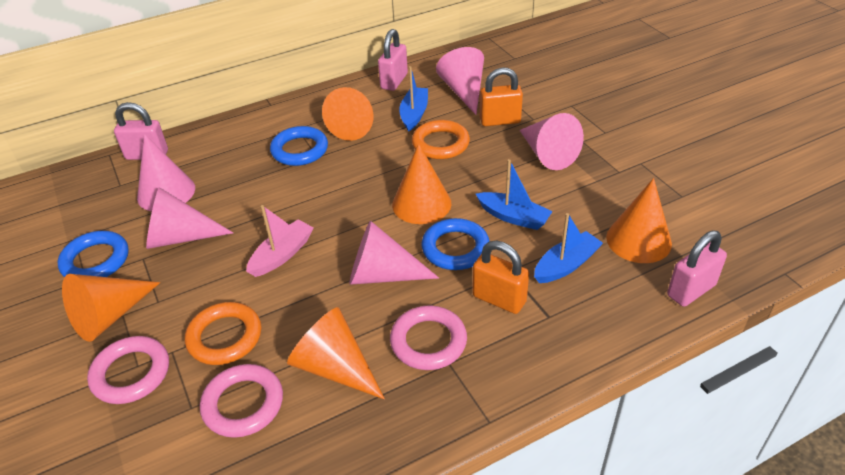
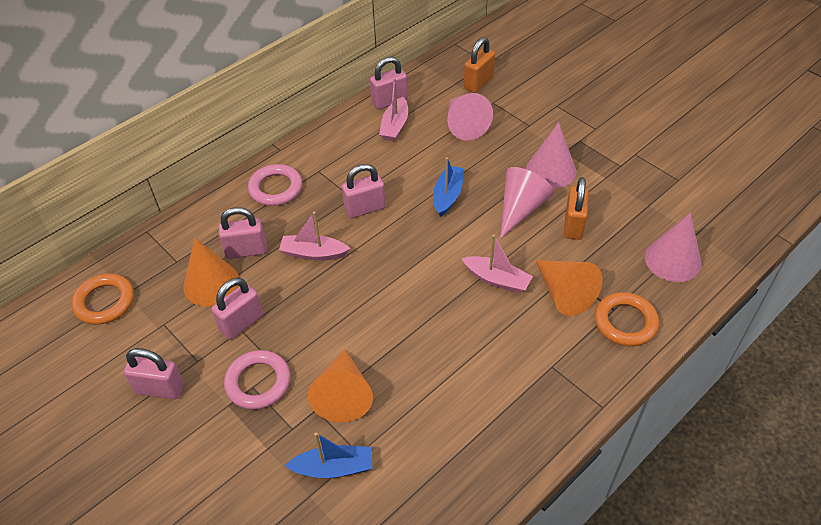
blue boat: 3 -> 2
blue ring: 3 -> 0
orange cone: 5 -> 3
pink boat: 1 -> 3
pink cone: 5 -> 4
pink padlock: 3 -> 5
pink ring: 3 -> 2

